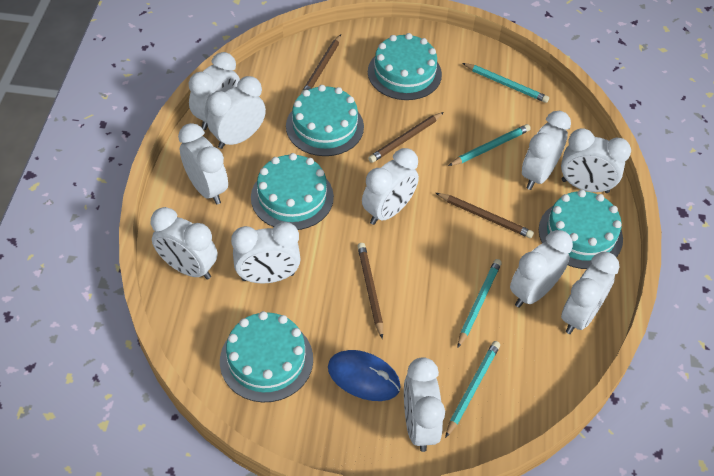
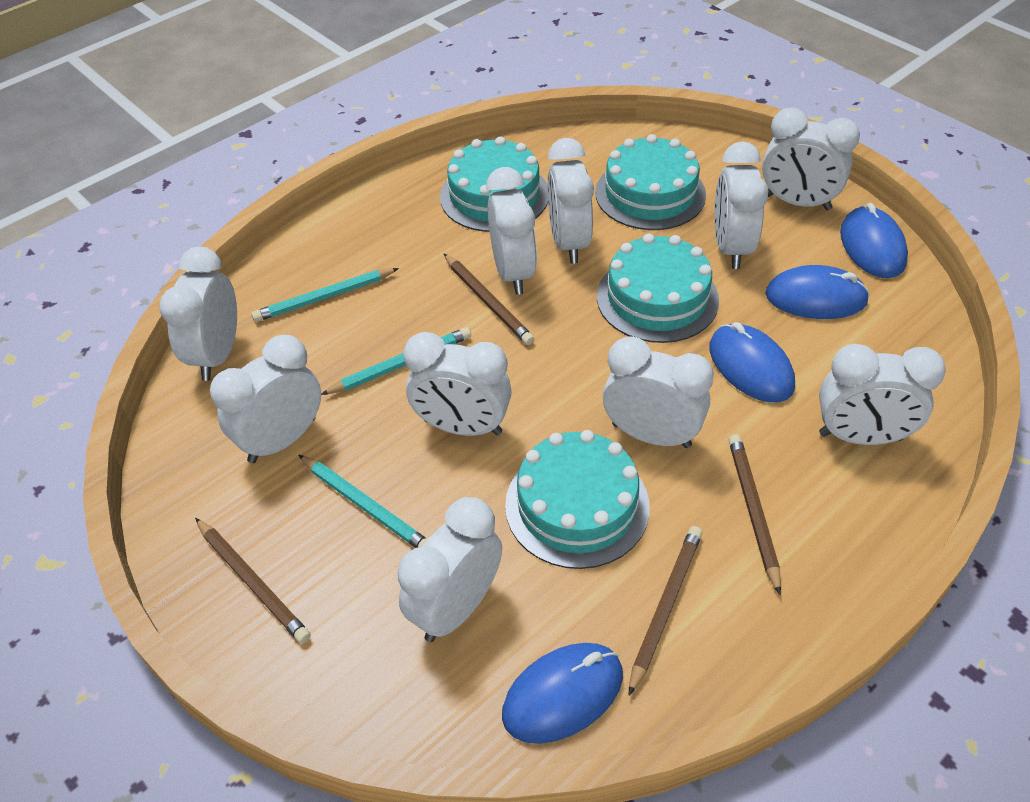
blue mouse: 1 -> 4
turquoise cake: 5 -> 4
turquoise pencil: 4 -> 3
white clock: 11 -> 10

